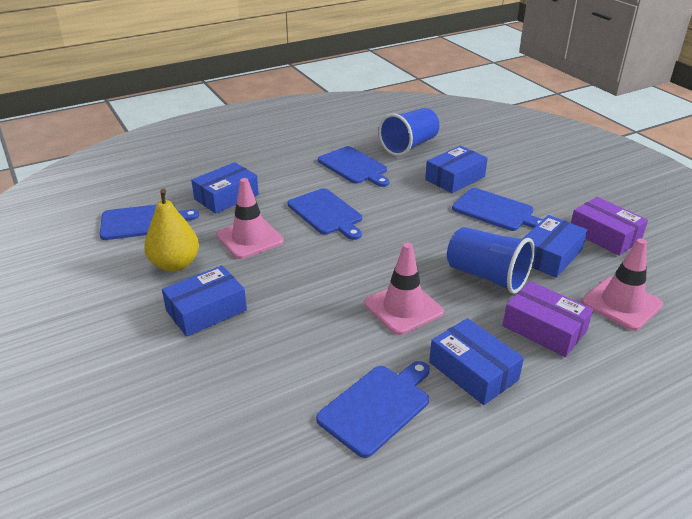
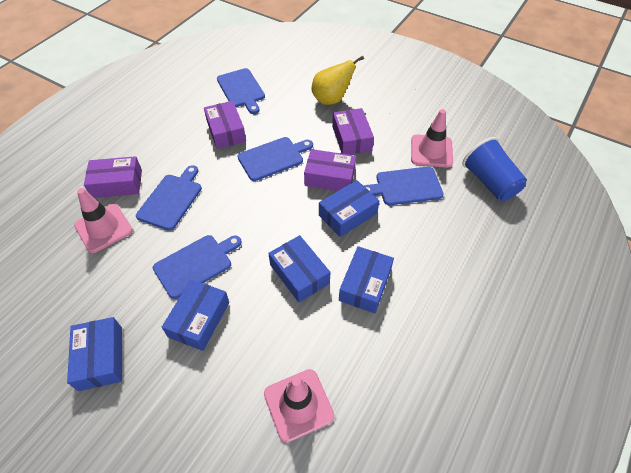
blue cup: 2 -> 1
purple box: 2 -> 4

